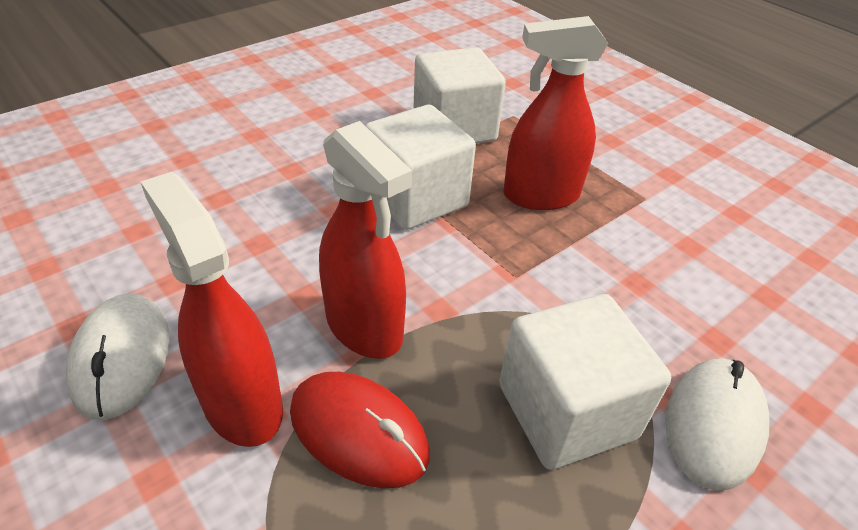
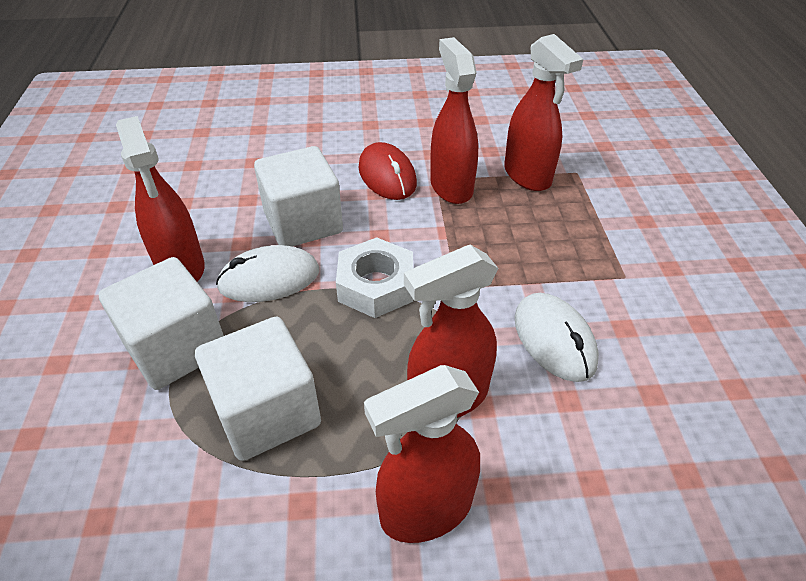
red spray bottle: 3 -> 5
white nut: 0 -> 1

